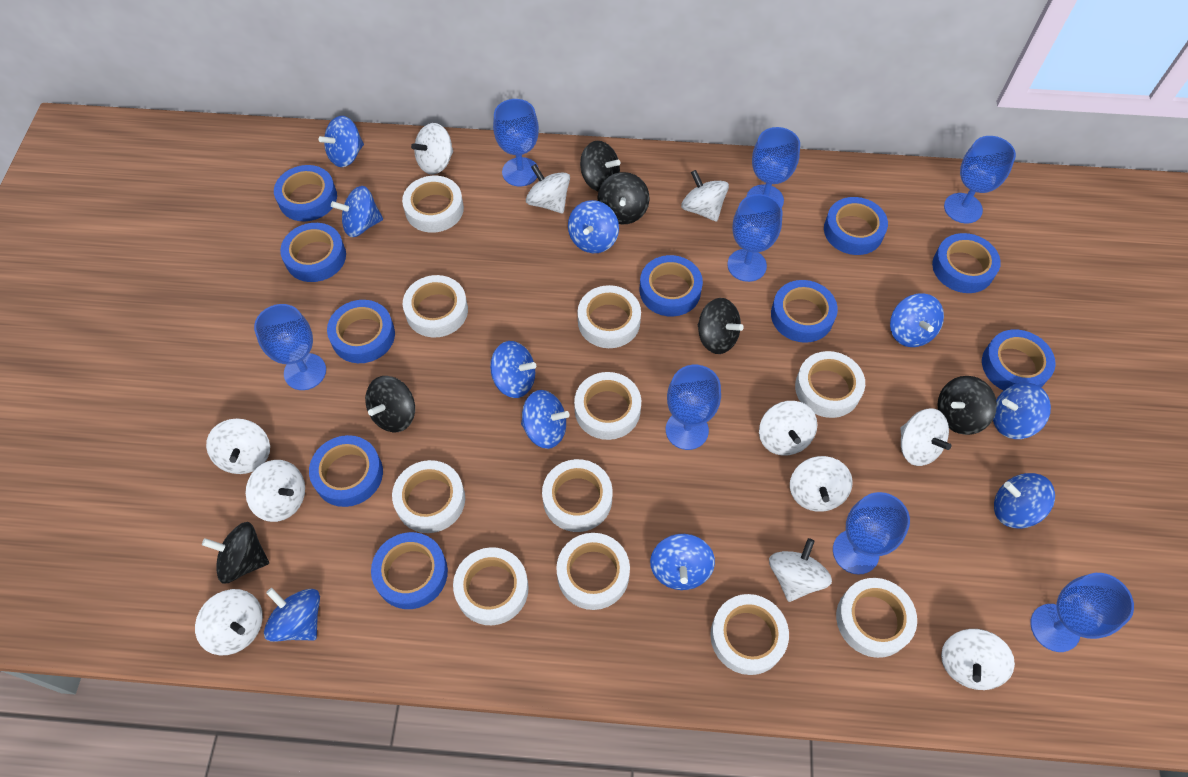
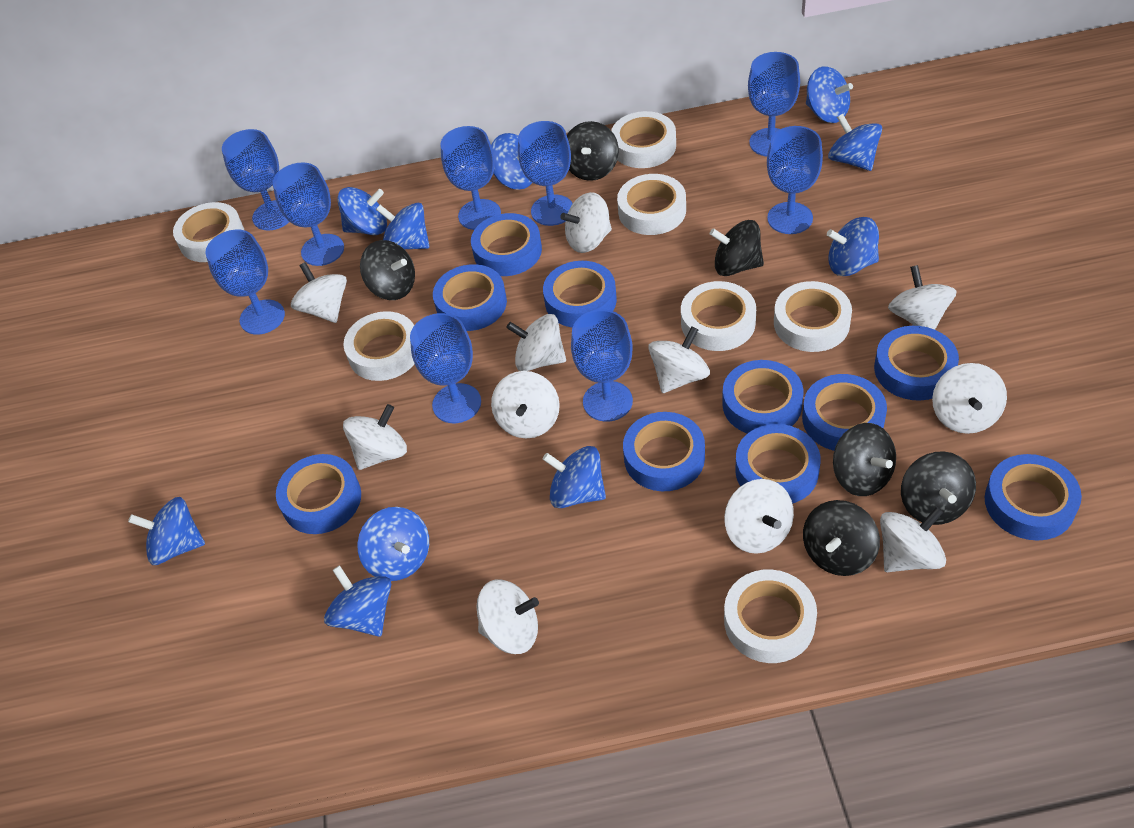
blue goblet: 8 -> 9
white tape: 11 -> 7

